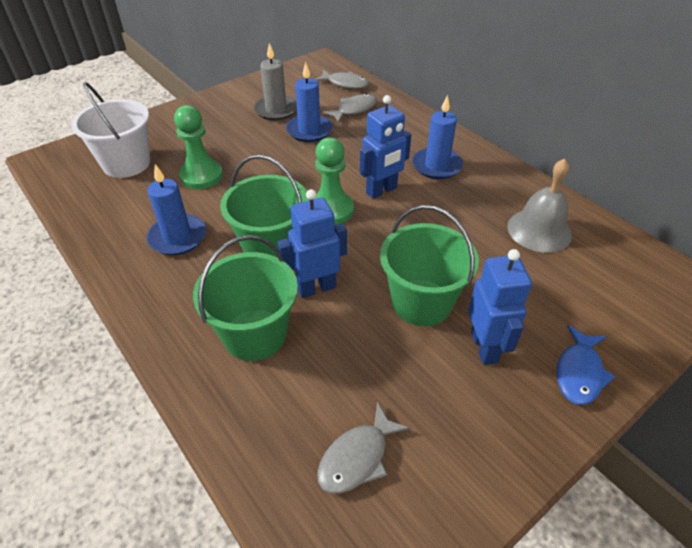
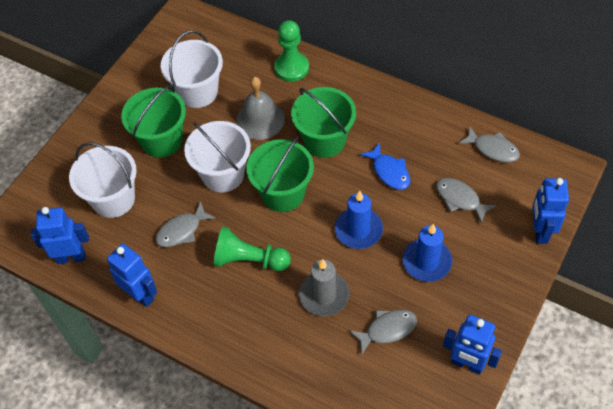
blue candle: 3 -> 2
blue robot: 3 -> 4
grey fish: 3 -> 4
white bucket: 1 -> 3

